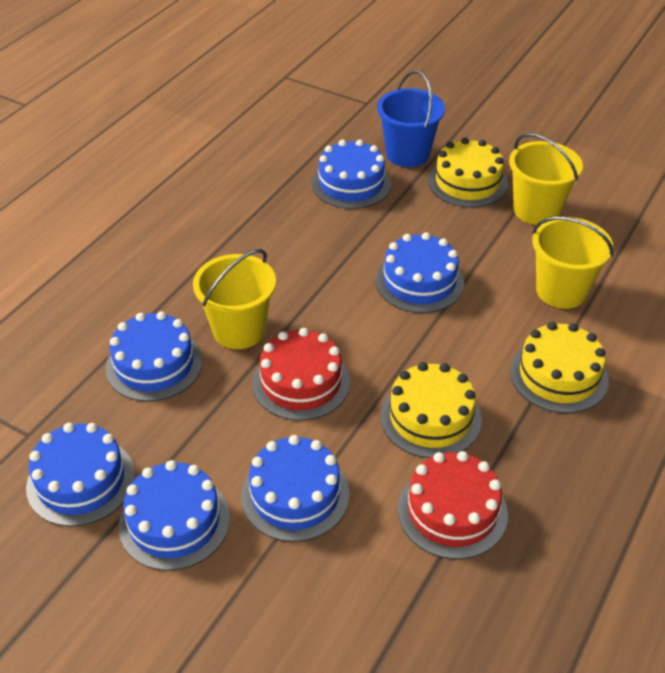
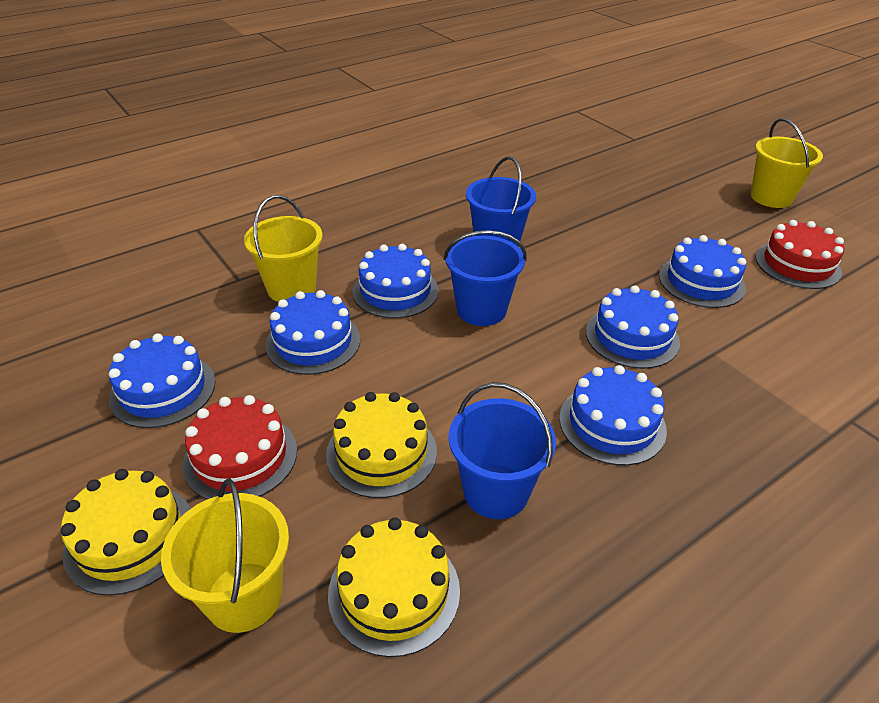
blue bucket: 1 -> 3

